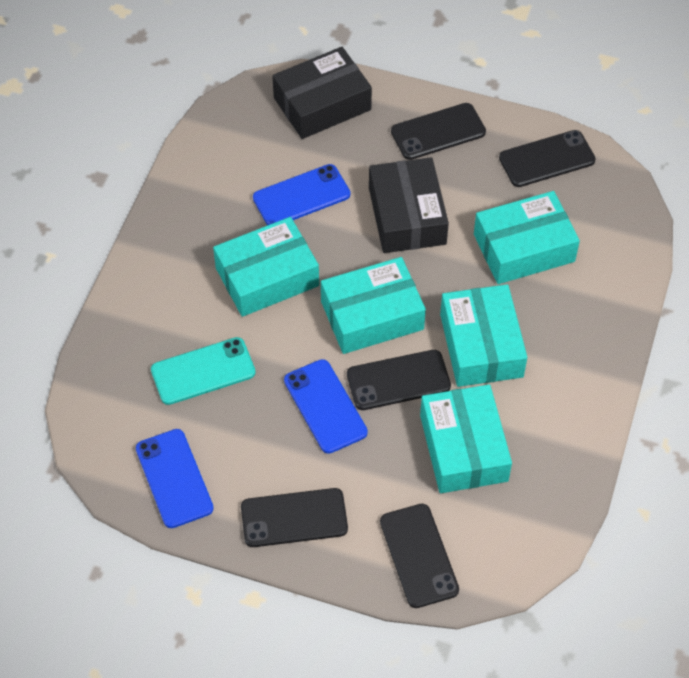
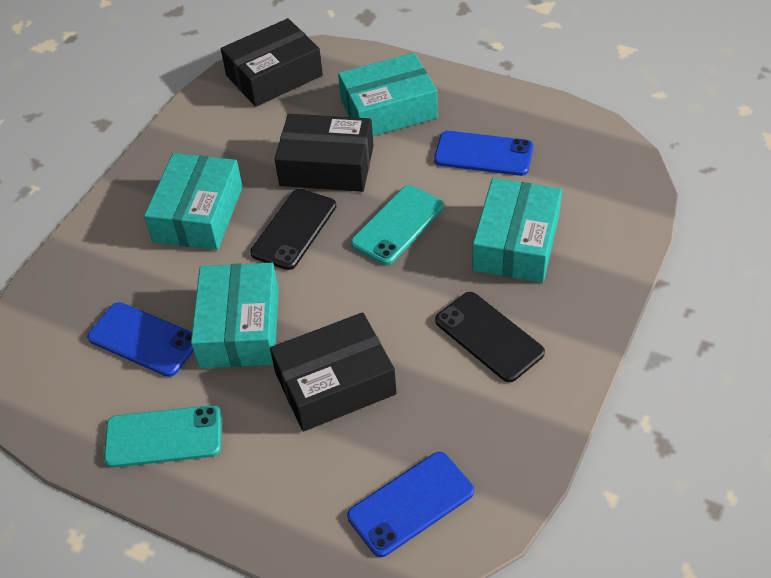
black box: 2 -> 3
black phone: 5 -> 2
turquoise box: 5 -> 4
turquoise phone: 1 -> 2

